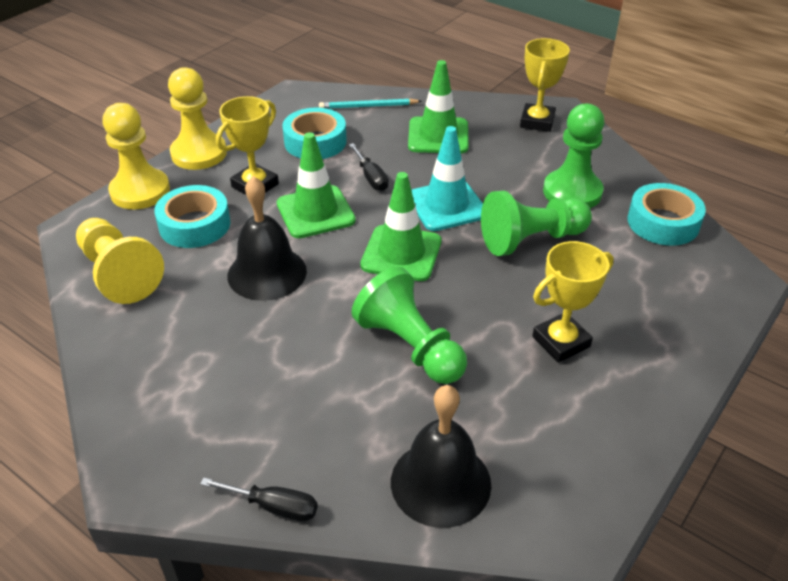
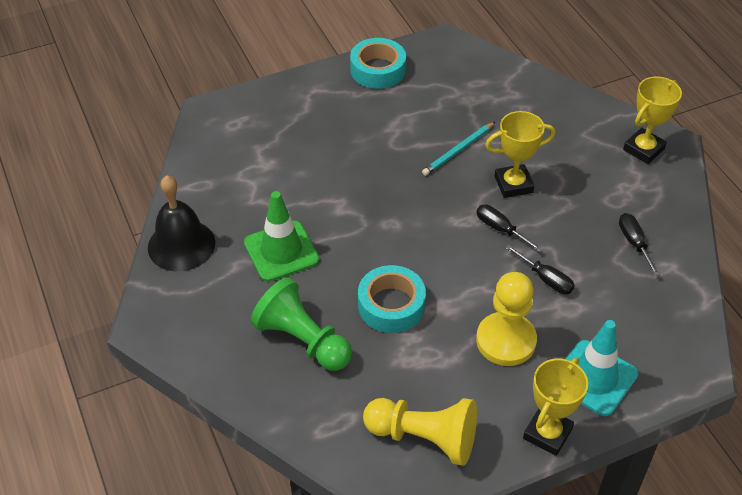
black bell: 2 -> 1
black screwdriver: 2 -> 3
green pawn: 3 -> 1
green traffic cone: 3 -> 1
turquoise tape: 3 -> 2
yellow pawn: 3 -> 2

